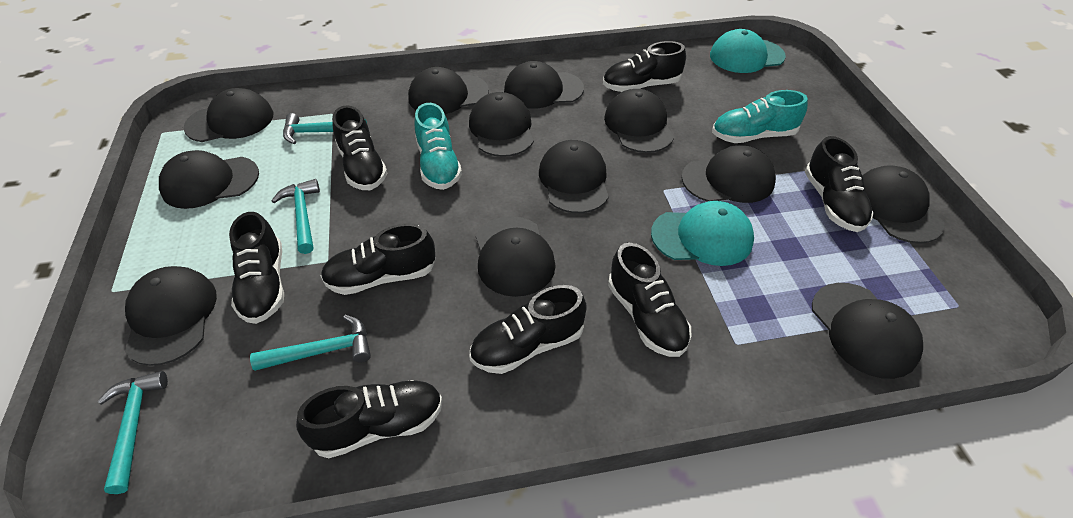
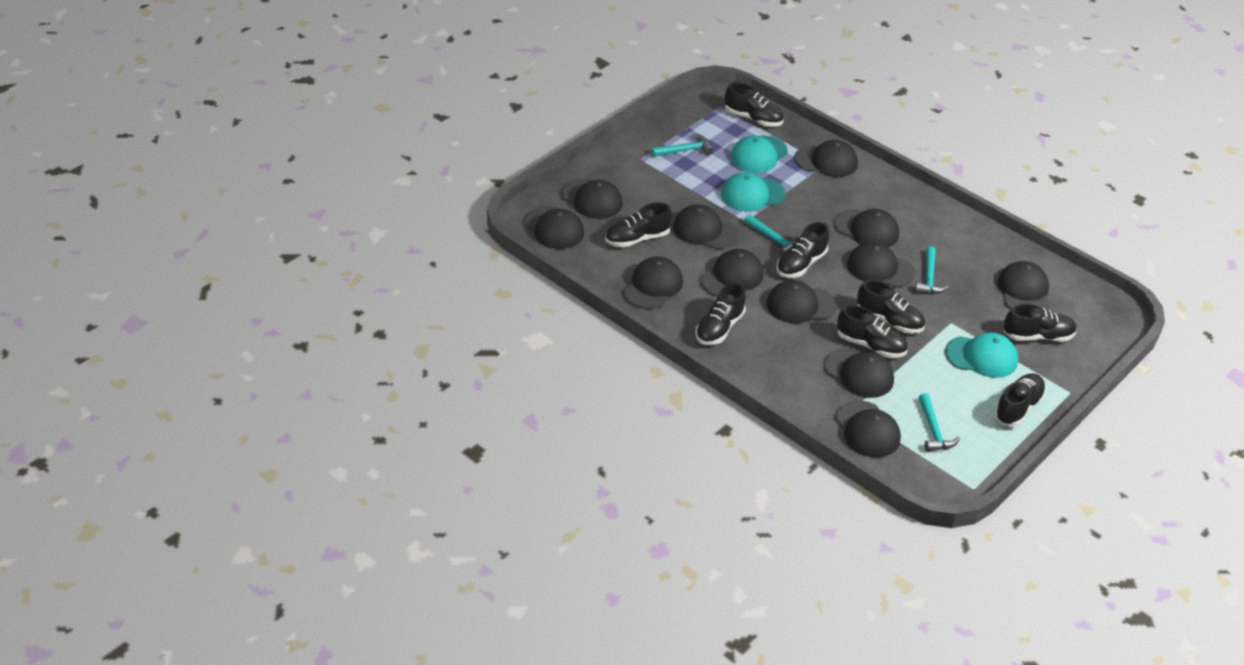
turquoise cap: 2 -> 3
turquoise shoe: 2 -> 0

